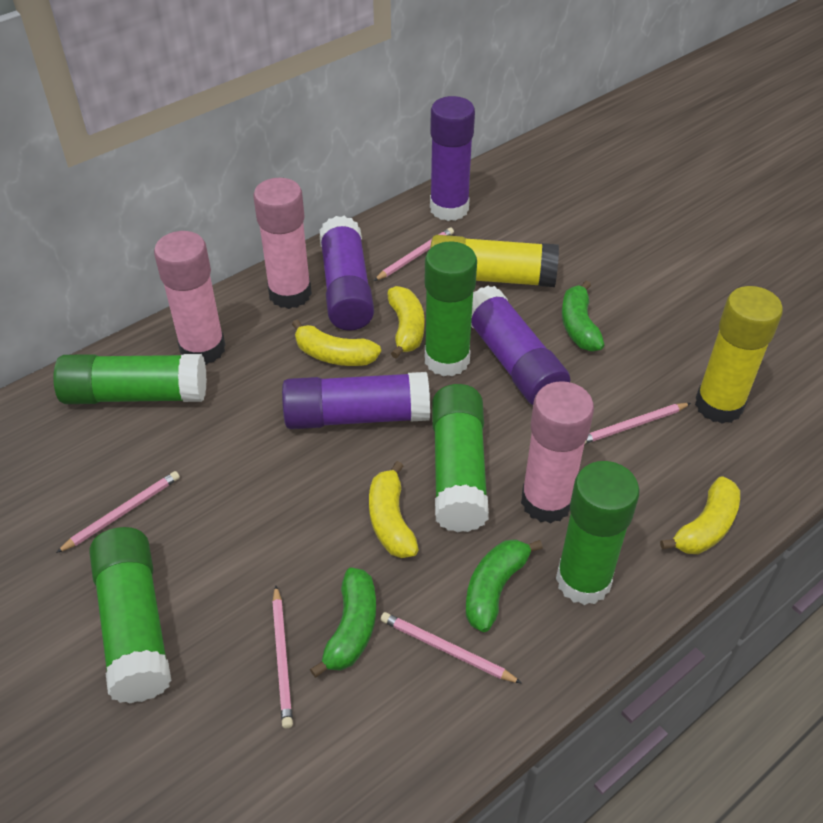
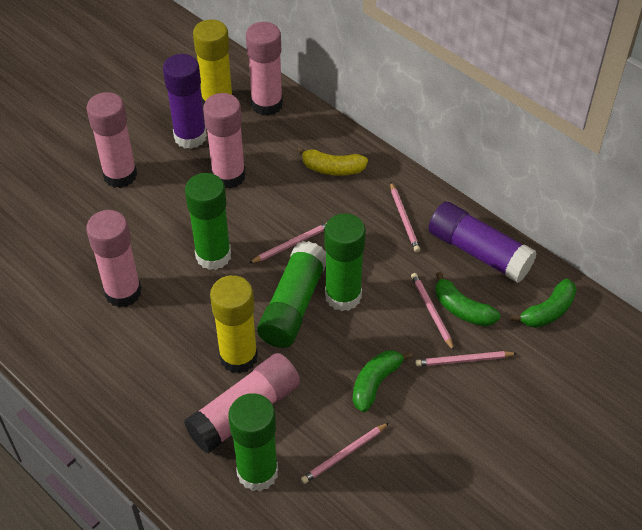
green glue stick: 5 -> 4
pink glue stick: 3 -> 5
purple glue stick: 4 -> 2
yellow banana: 4 -> 1

